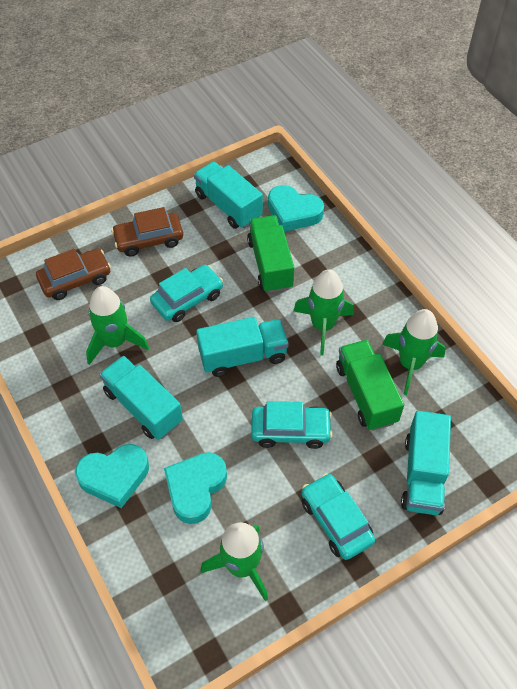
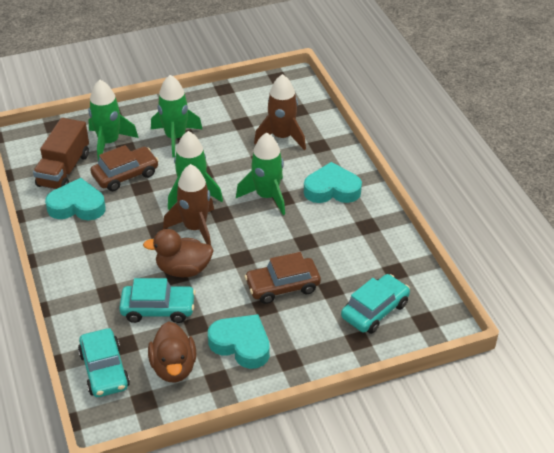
brown duck: 0 -> 2
brown rocket: 0 -> 2
brown truck: 0 -> 1
green truck: 2 -> 0
turquoise truck: 4 -> 0

